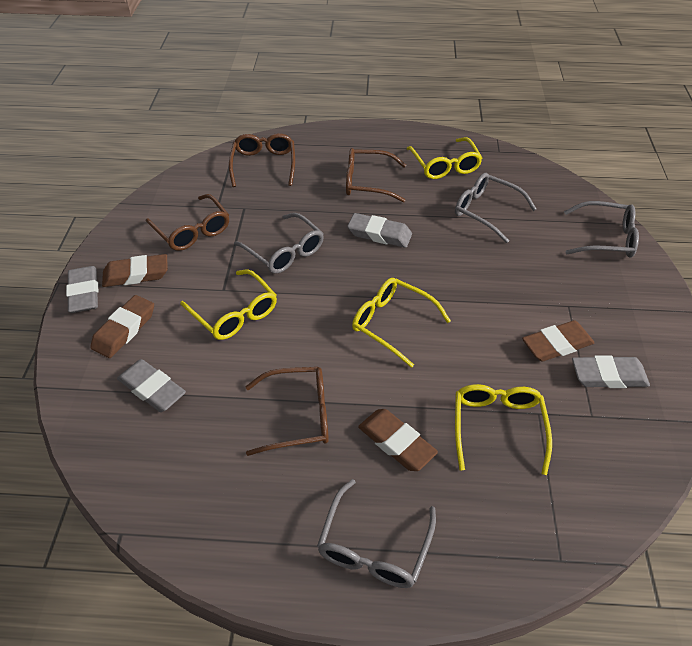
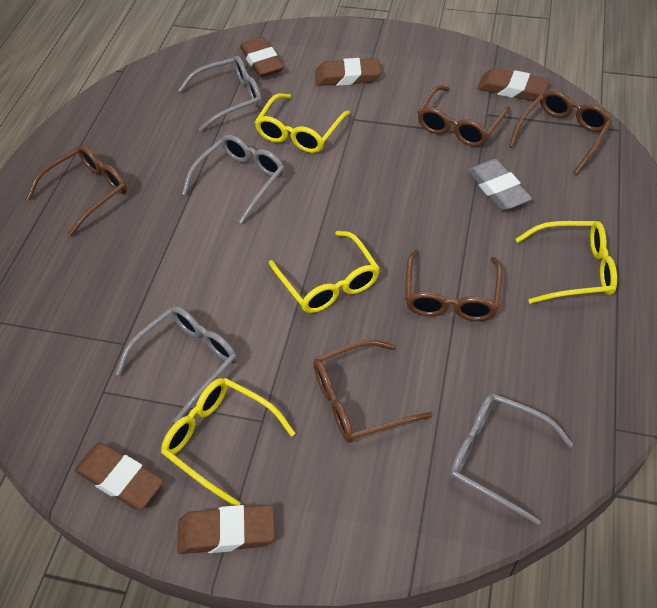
brown eraser: 4 -> 5
brown glasses: 4 -> 5
grey eraser: 4 -> 1

